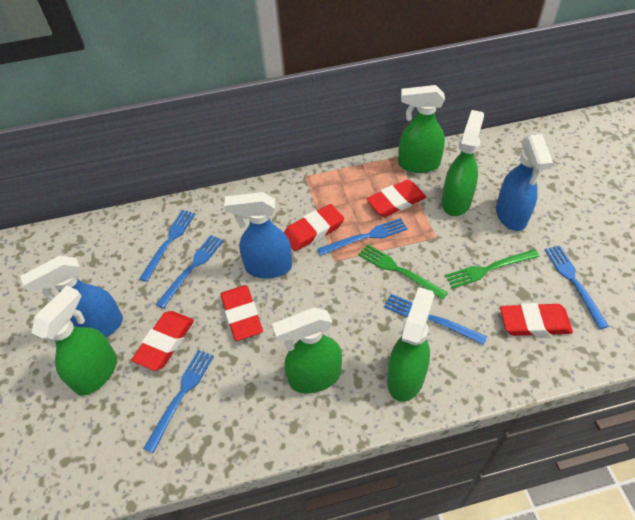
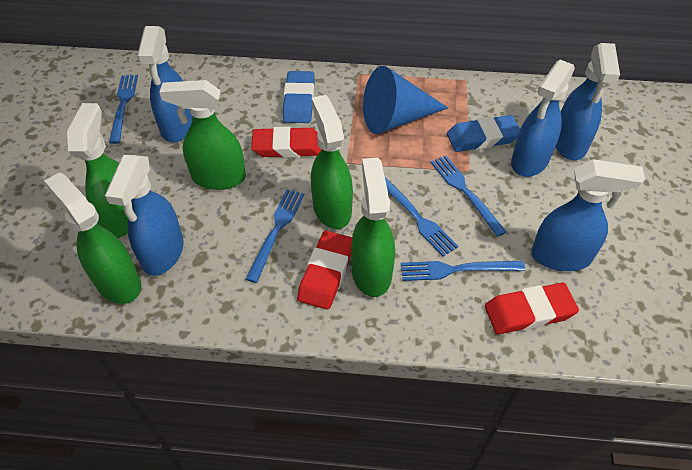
blue cone: 0 -> 1
blue eraser: 0 -> 2
blue fork: 6 -> 5
blue spray bottle: 3 -> 5
green fork: 2 -> 0
red eraser: 5 -> 3

